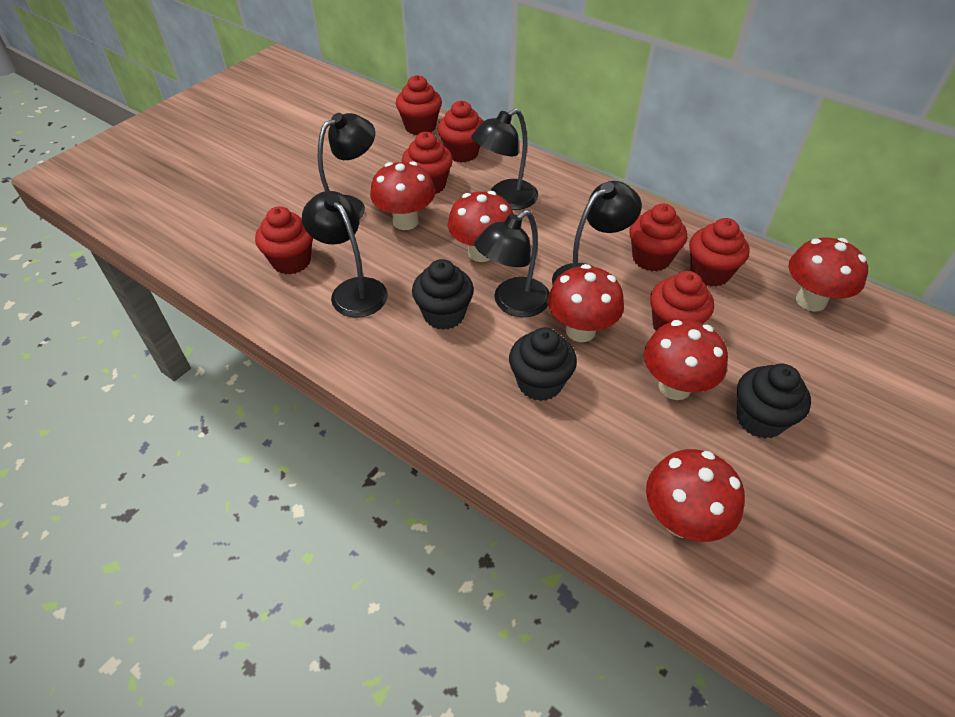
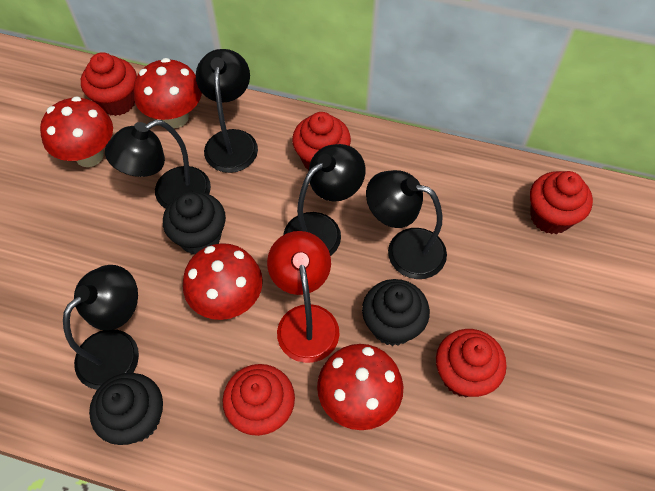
red cupcake: 7 -> 5
red lamp: 0 -> 1
red mushroom: 6 -> 4

